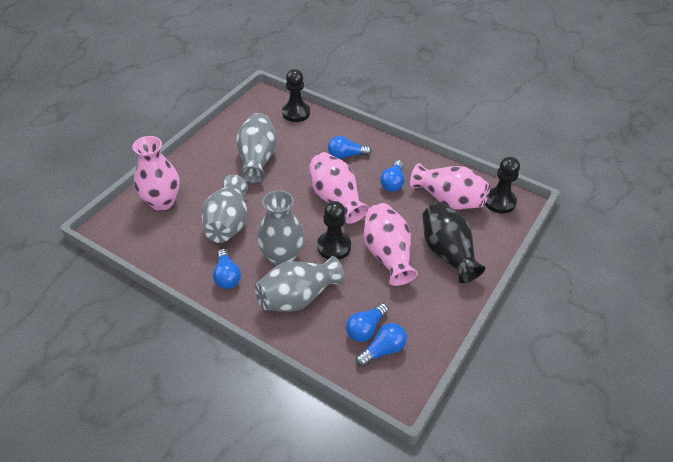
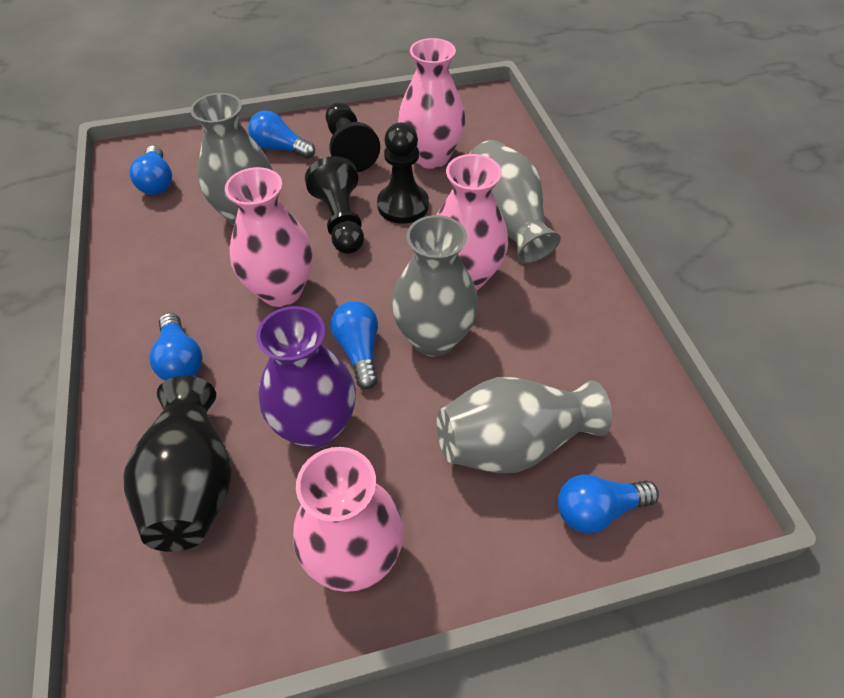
purple vase: 0 -> 1

